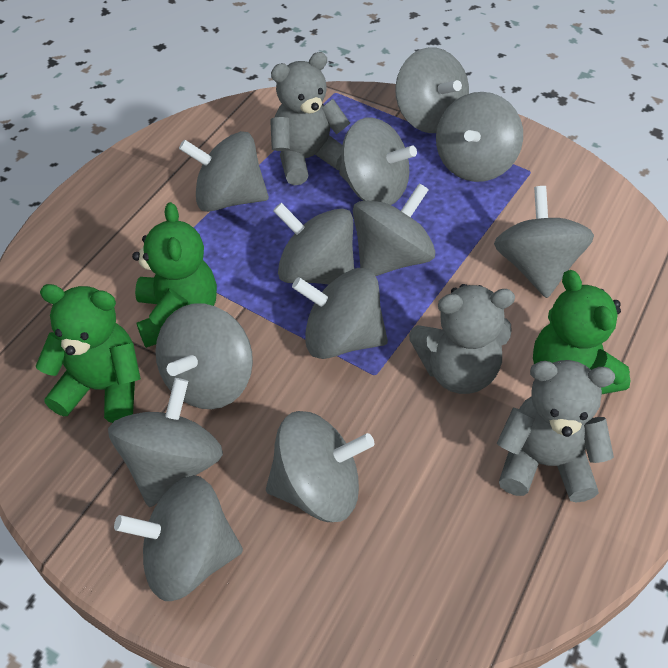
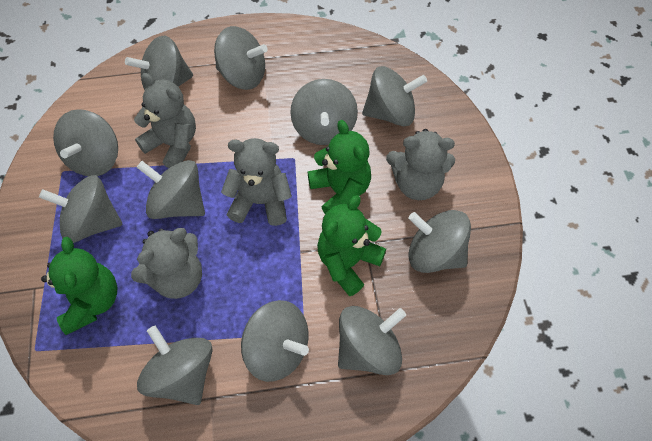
grey spinning top: 12 -> 11
grey teddy bear: 3 -> 4

